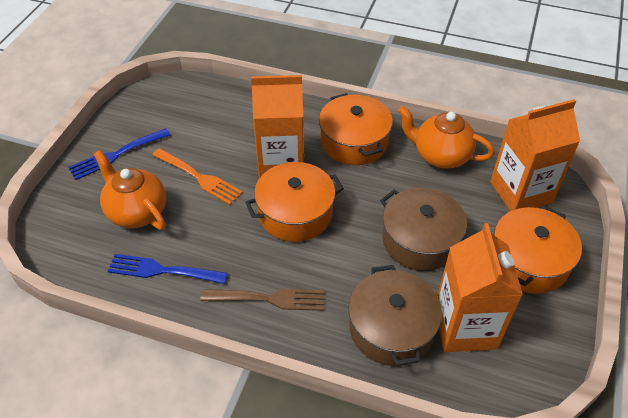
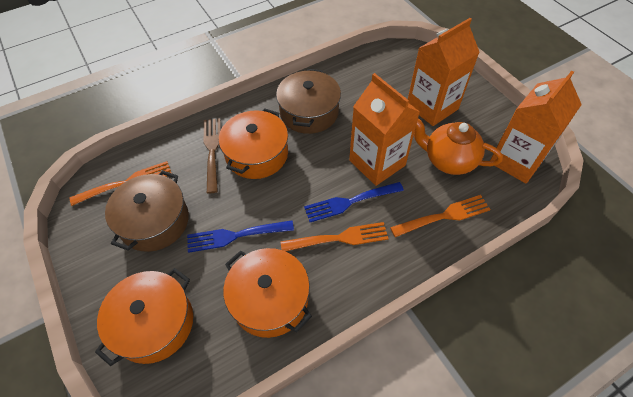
orange fork: 1 -> 3
orange teapot: 2 -> 1

